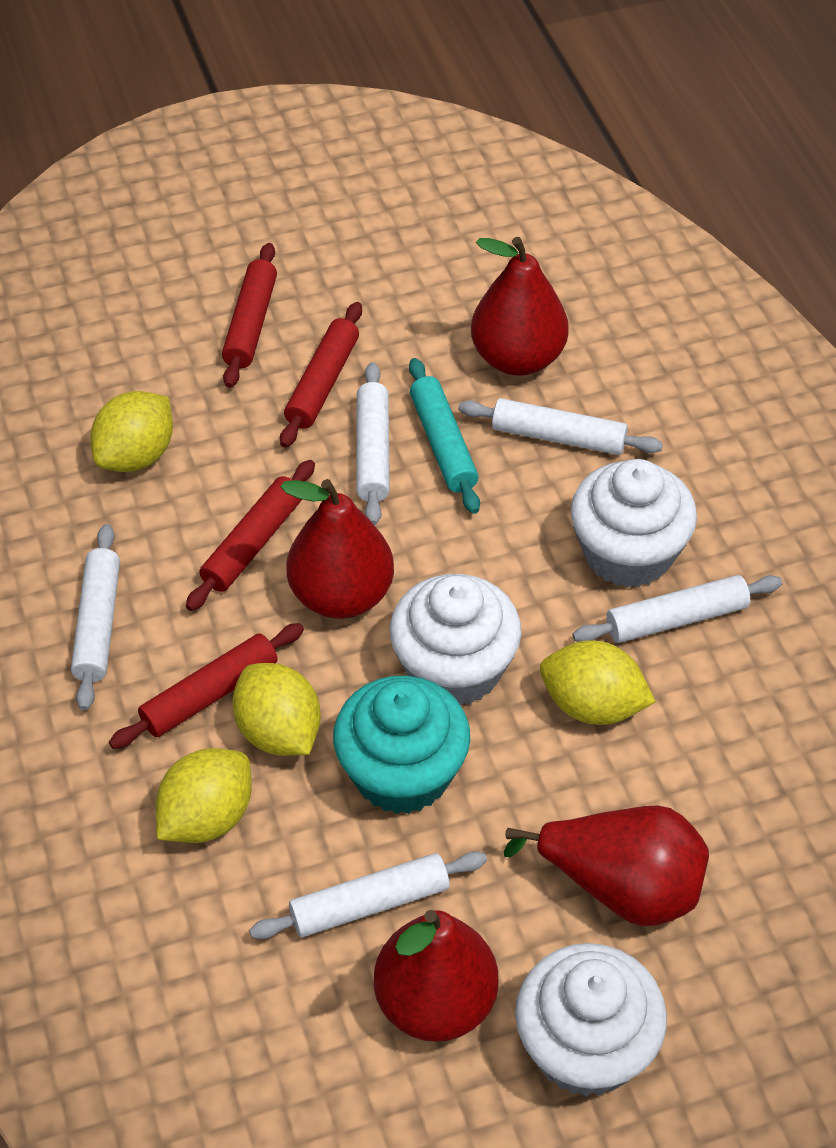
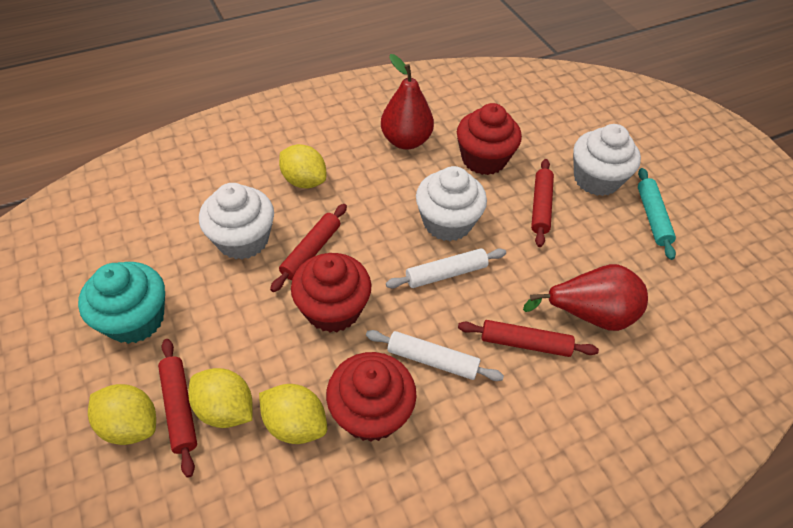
red cupcake: 0 -> 3
red pear: 4 -> 2
white rolling pin: 5 -> 2

